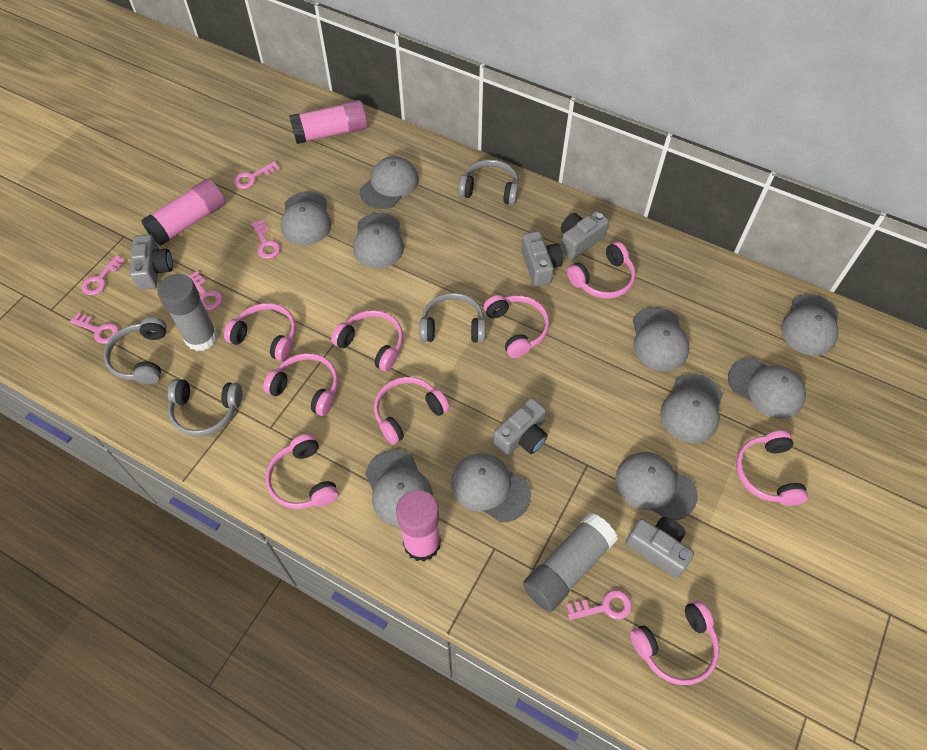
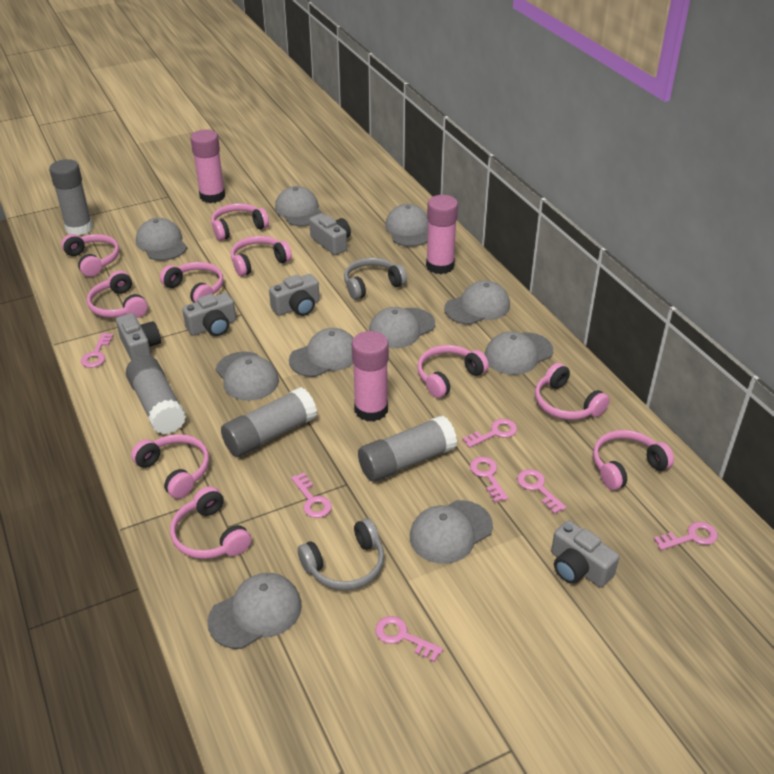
grey glue stick: 2 -> 4
grey headphones: 4 -> 2
pink headphones: 9 -> 10
pink key: 6 -> 7

